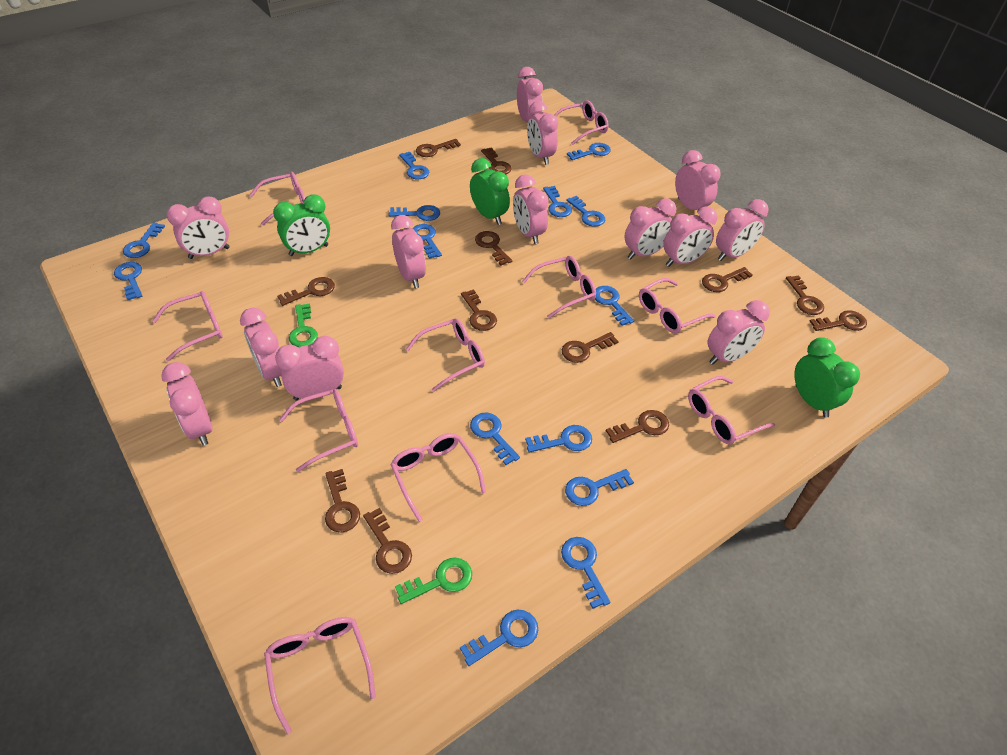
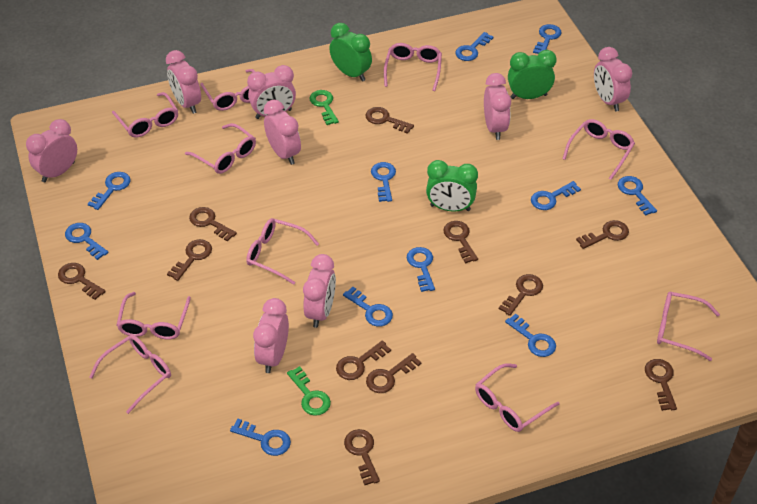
blue key: 14 -> 11
brown key: 12 -> 11
pink clock: 13 -> 8

